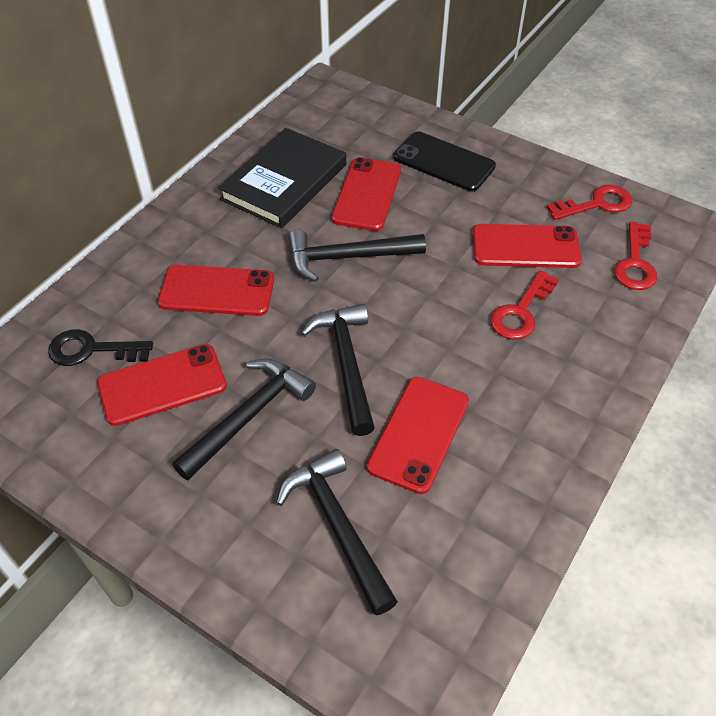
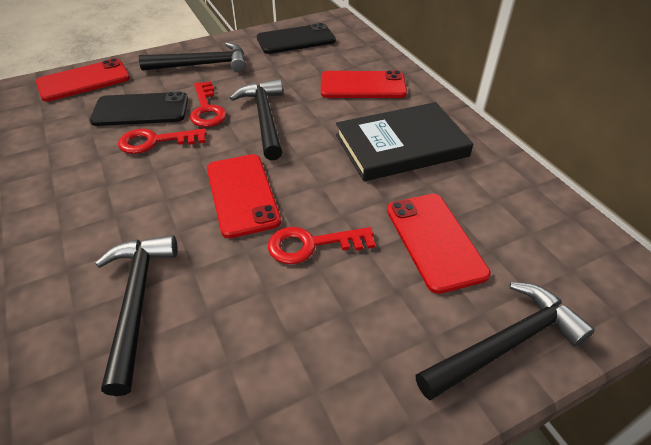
black key: 1 -> 0
black phone: 1 -> 2
red phone: 5 -> 4

